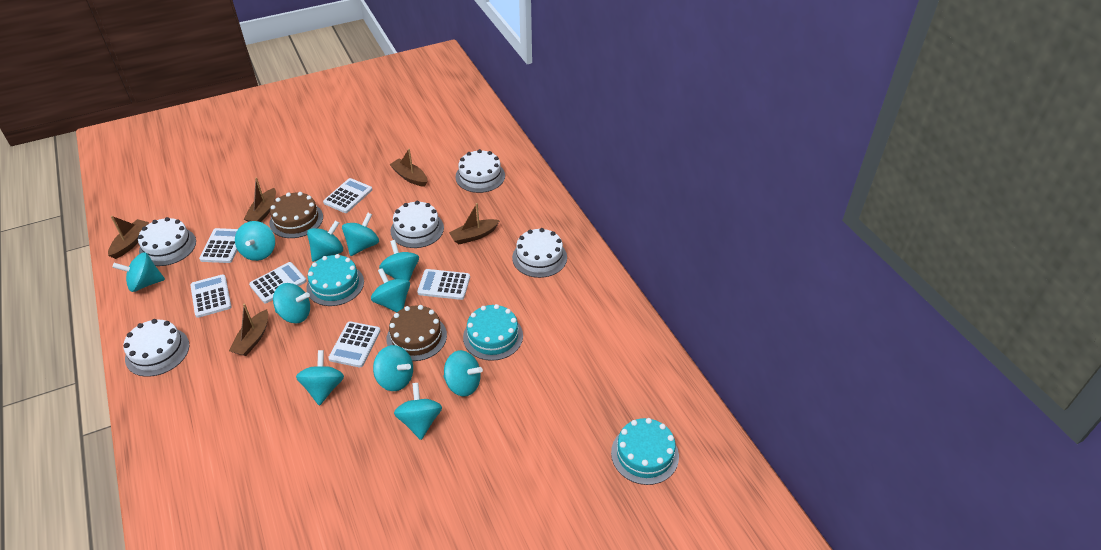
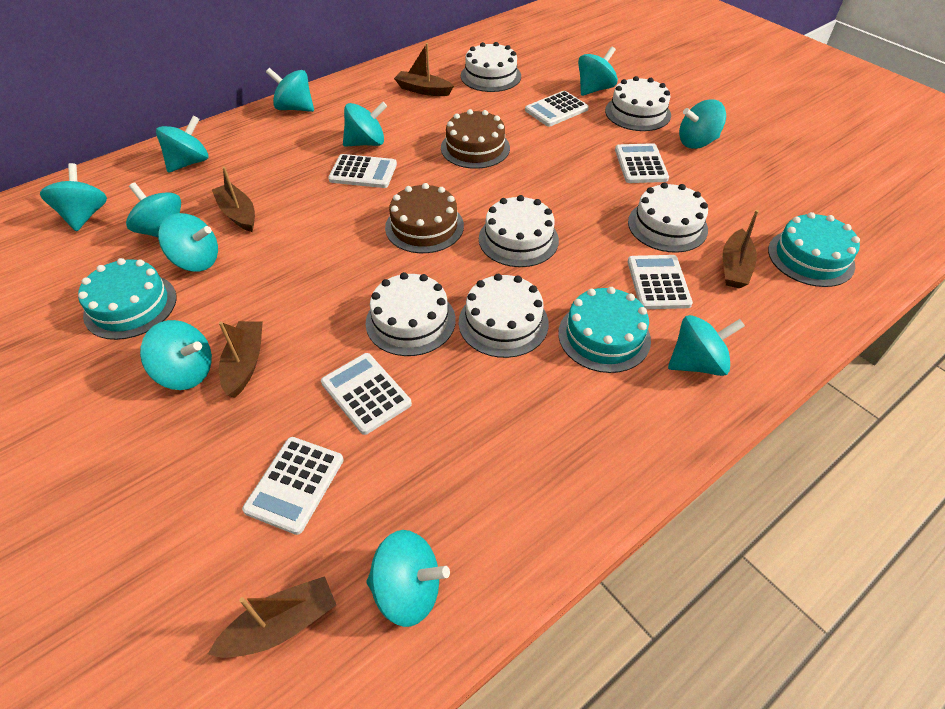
white cake: 5 -> 6

